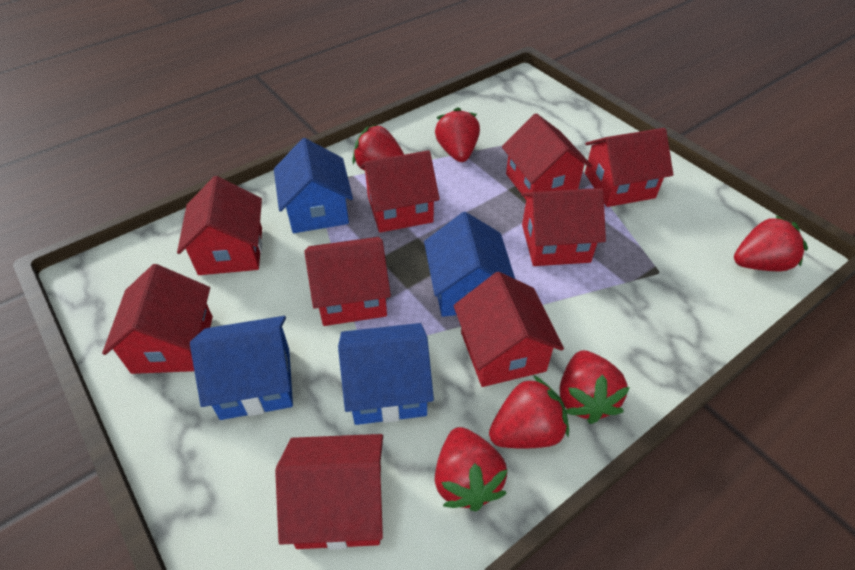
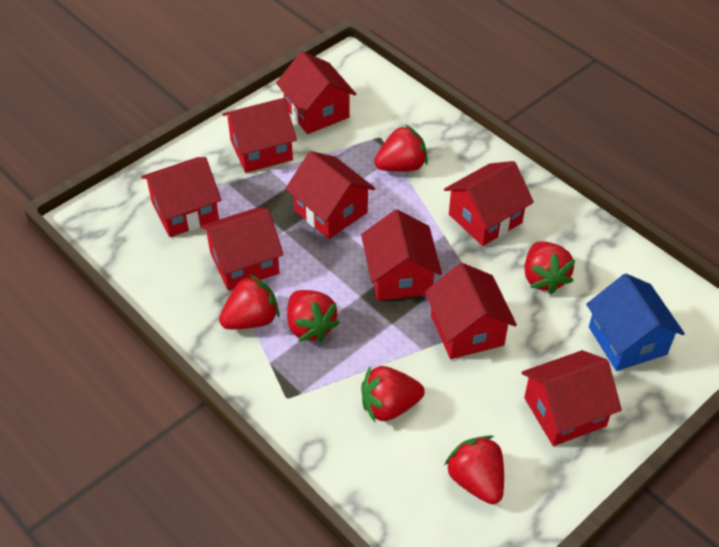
blue house: 4 -> 1

